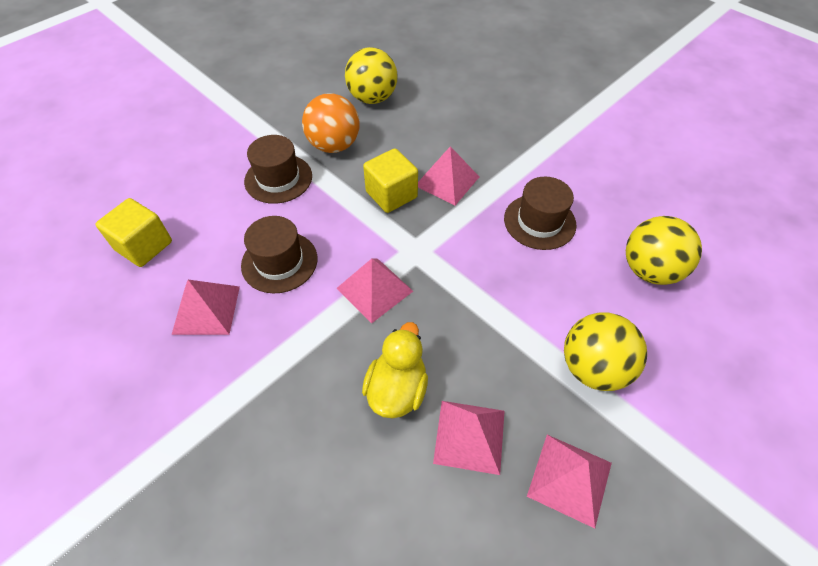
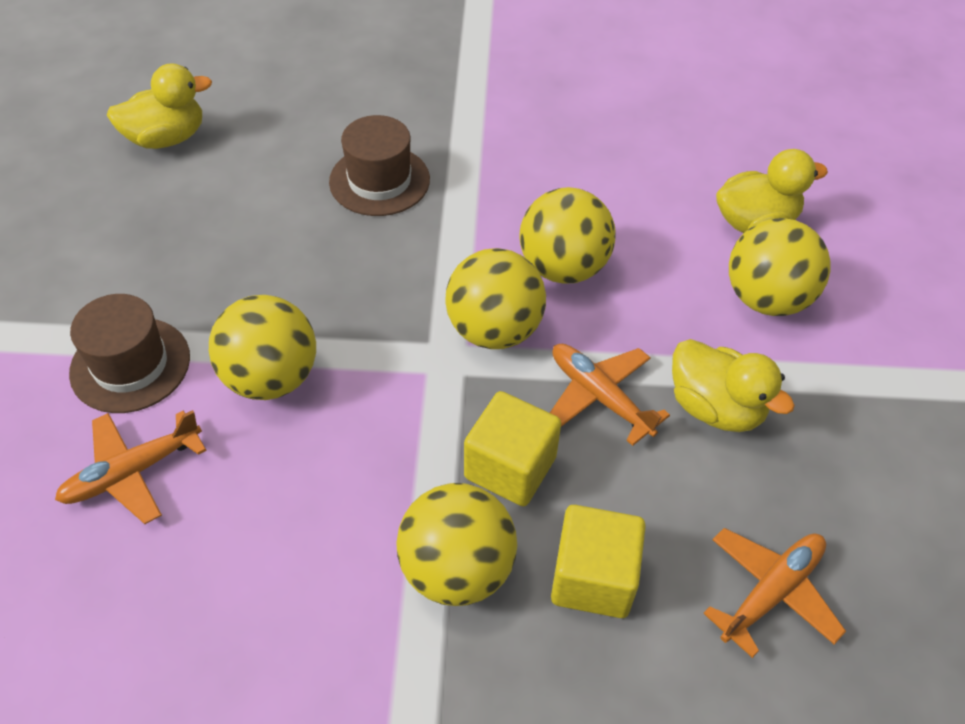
brown hat: 3 -> 2
orange ball: 1 -> 0
orange plane: 0 -> 3
pink pyramid: 5 -> 0
yellow ball: 3 -> 5
yellow duck: 1 -> 3

